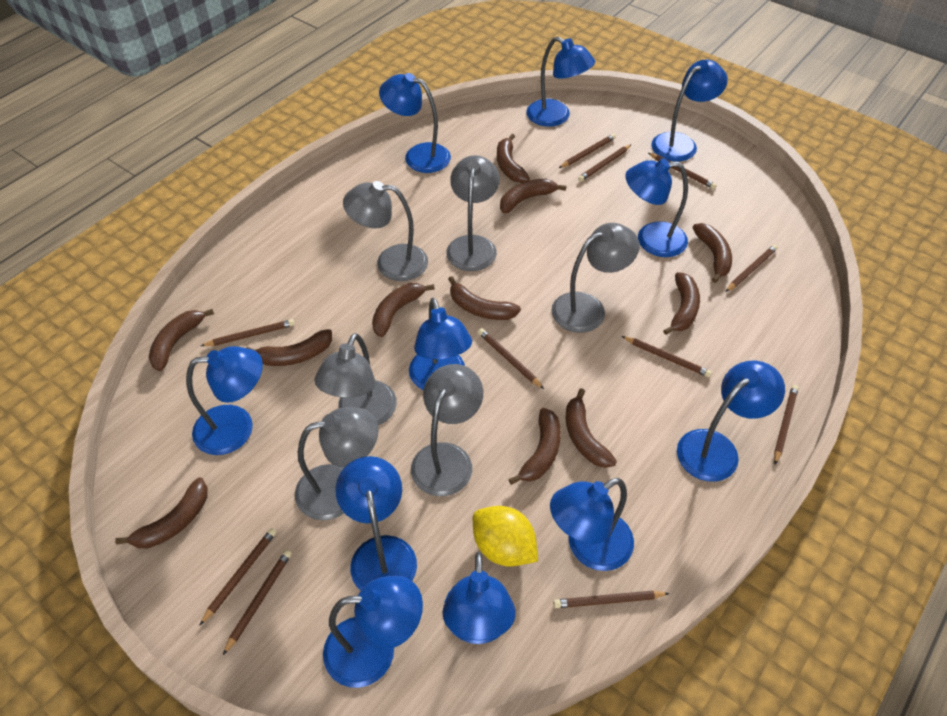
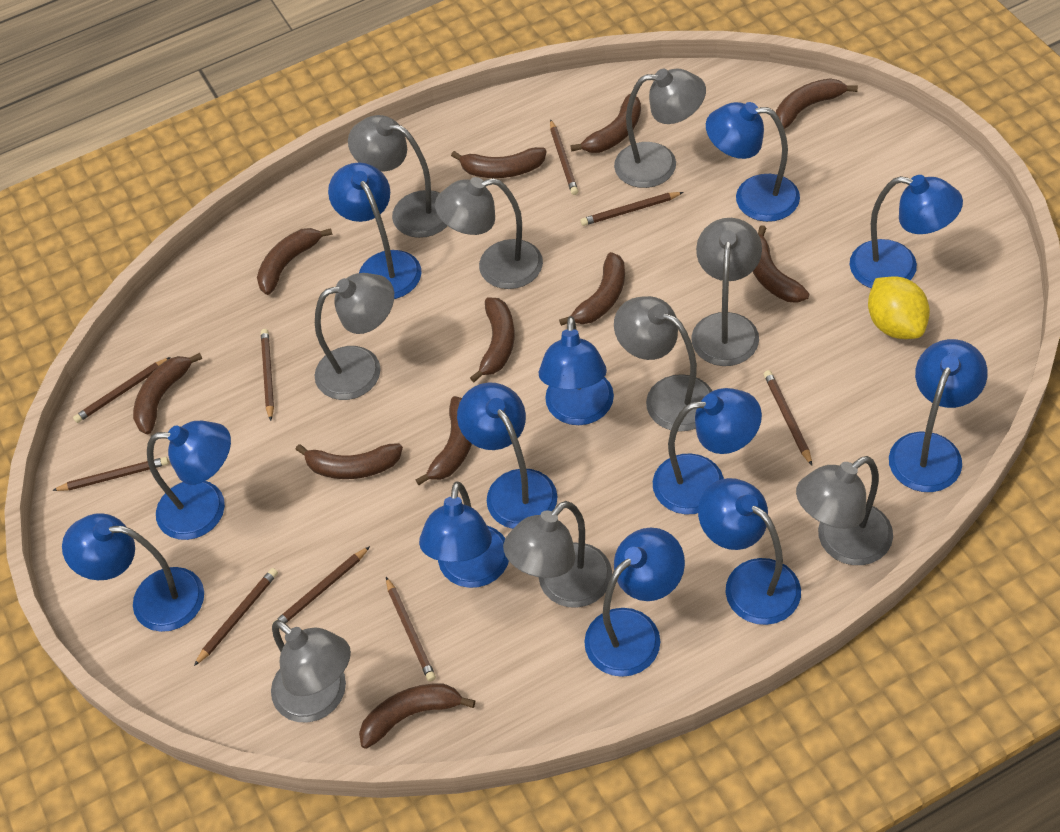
blue lamp: 11 -> 12
brown pencil: 11 -> 9
grey lamp: 6 -> 9

